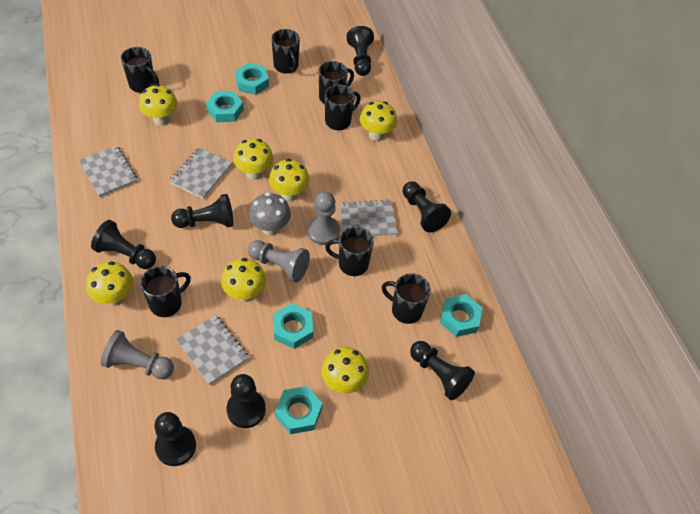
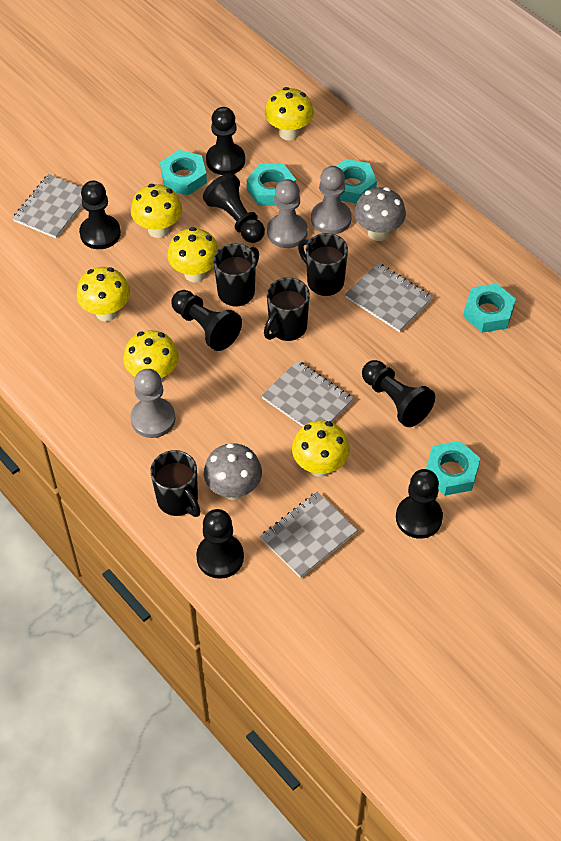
black mug: 7 -> 4
grey mushroom: 1 -> 2
yellow mushroom: 7 -> 6

